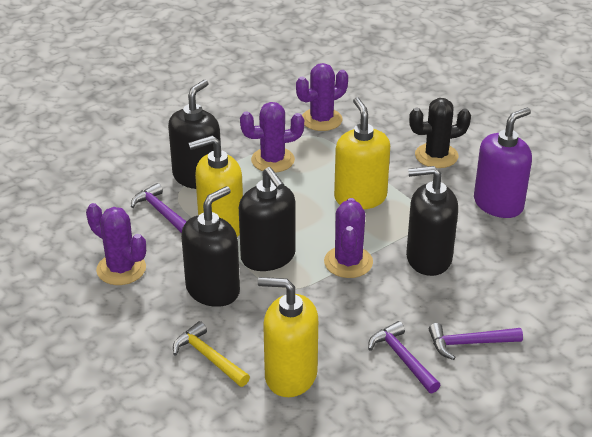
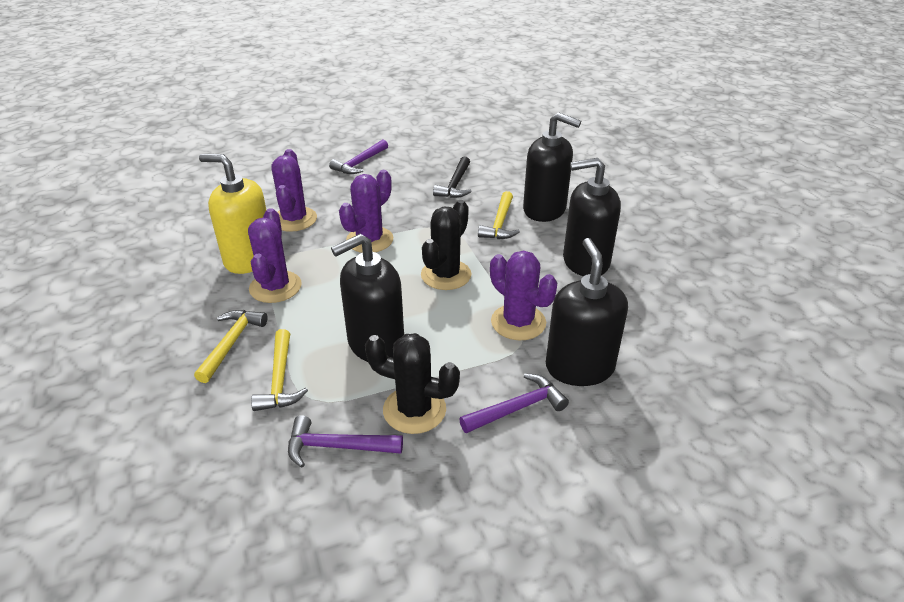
black cactus: 1 -> 2
black hammer: 0 -> 1
purple soap dispenser: 1 -> 0
yellow hammer: 1 -> 3
yellow soap dispenser: 3 -> 1

